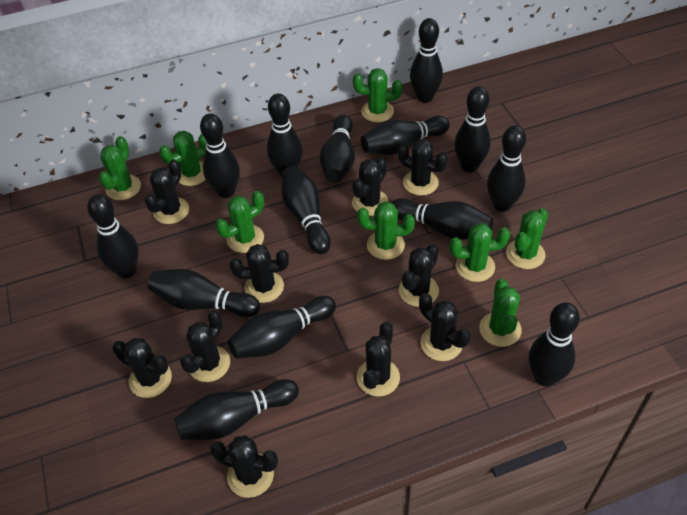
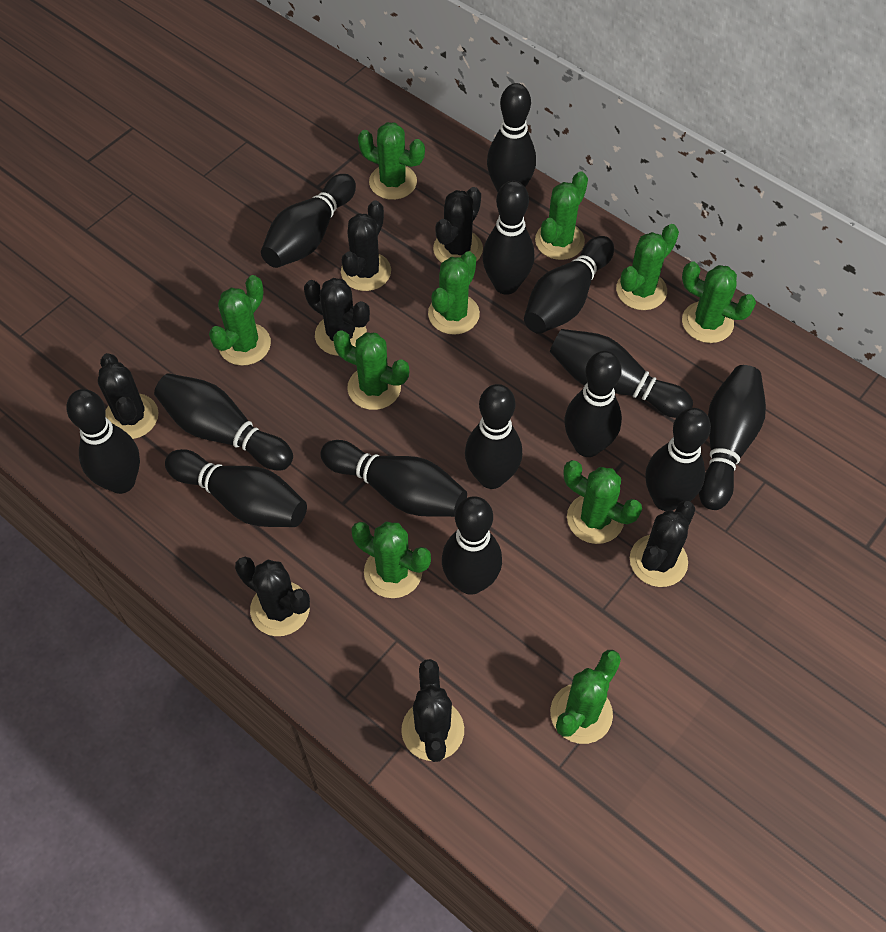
black cactus: 10 -> 7
green cactus: 8 -> 10

